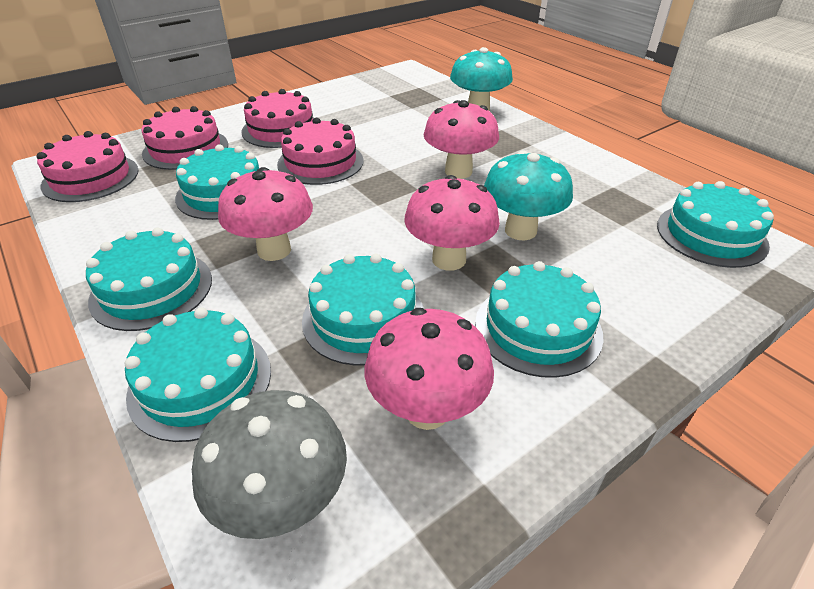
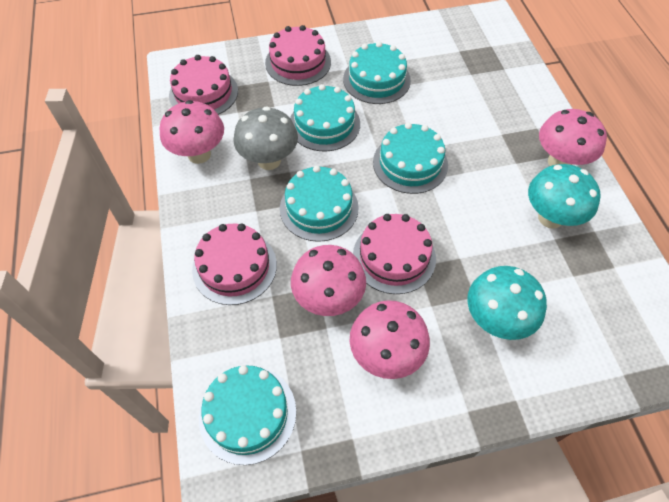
turquoise cake: 6 -> 5

